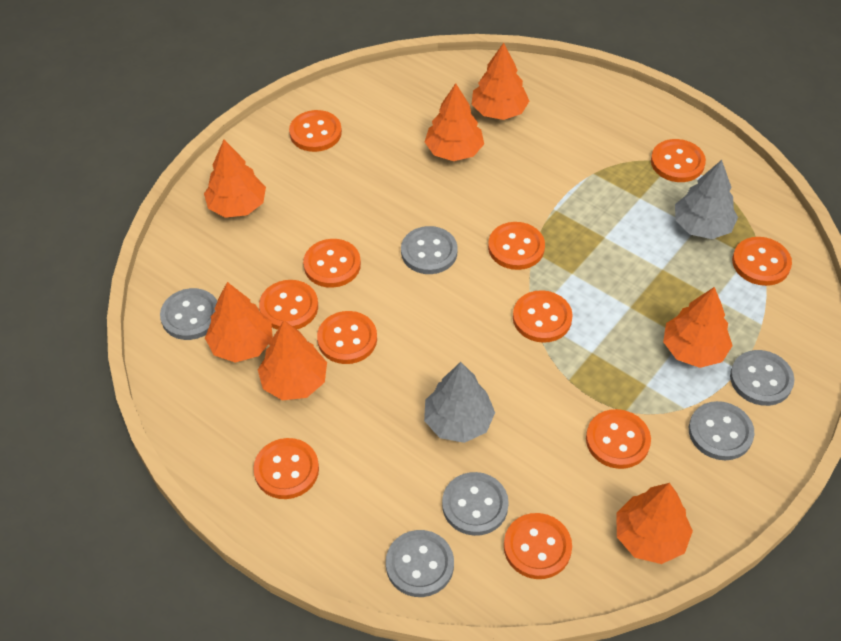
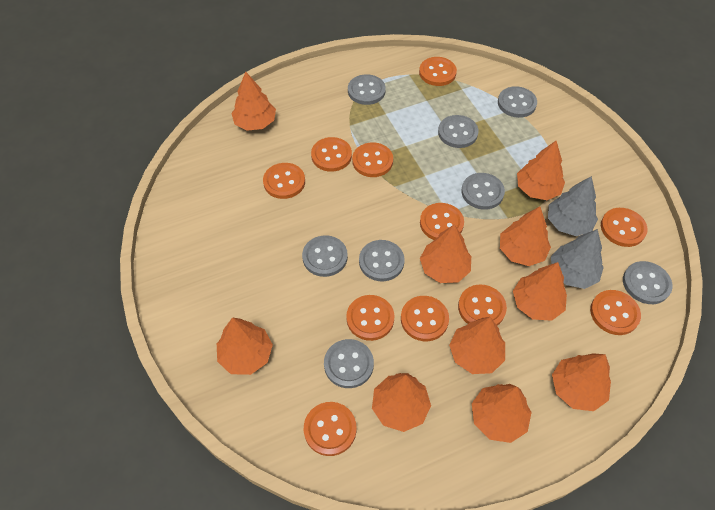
grey button: 6 -> 8
orange tree: 7 -> 10

